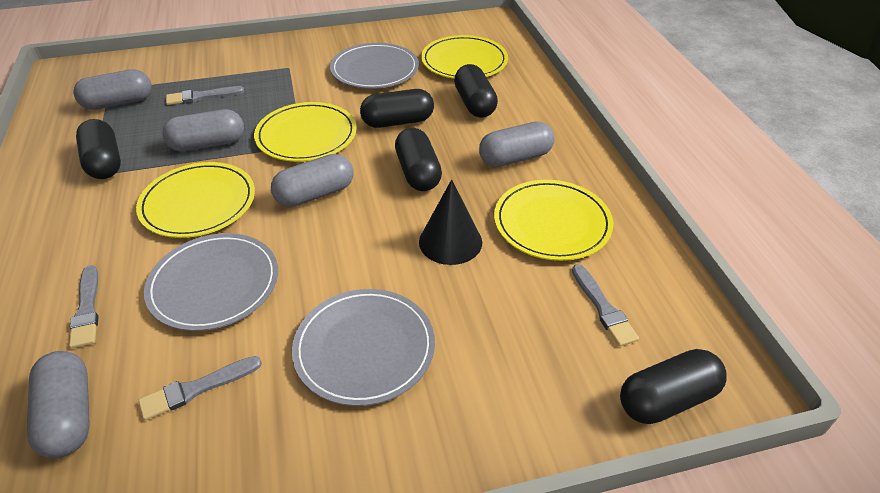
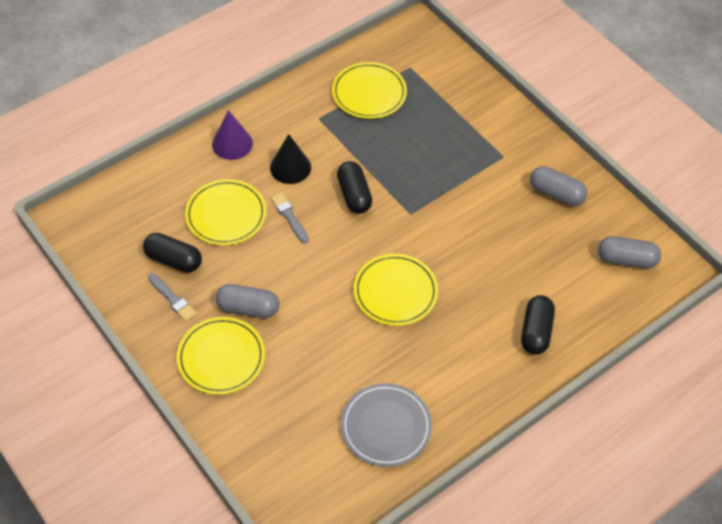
black capsule: 5 -> 3
grey brush: 4 -> 2
grey capsule: 5 -> 3
grey plate: 3 -> 1
purple cone: 0 -> 1

